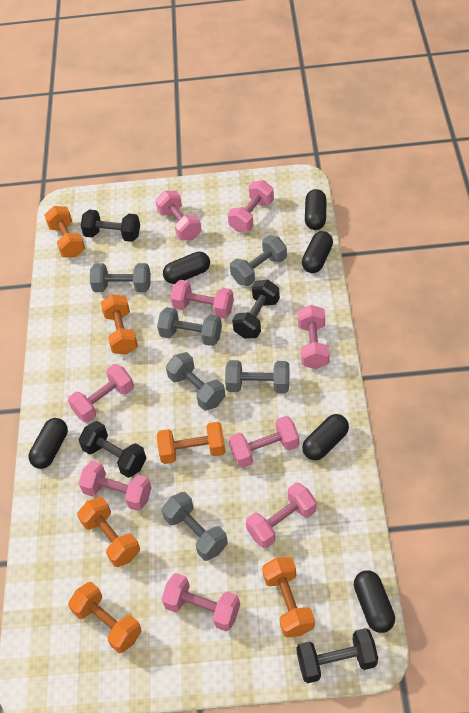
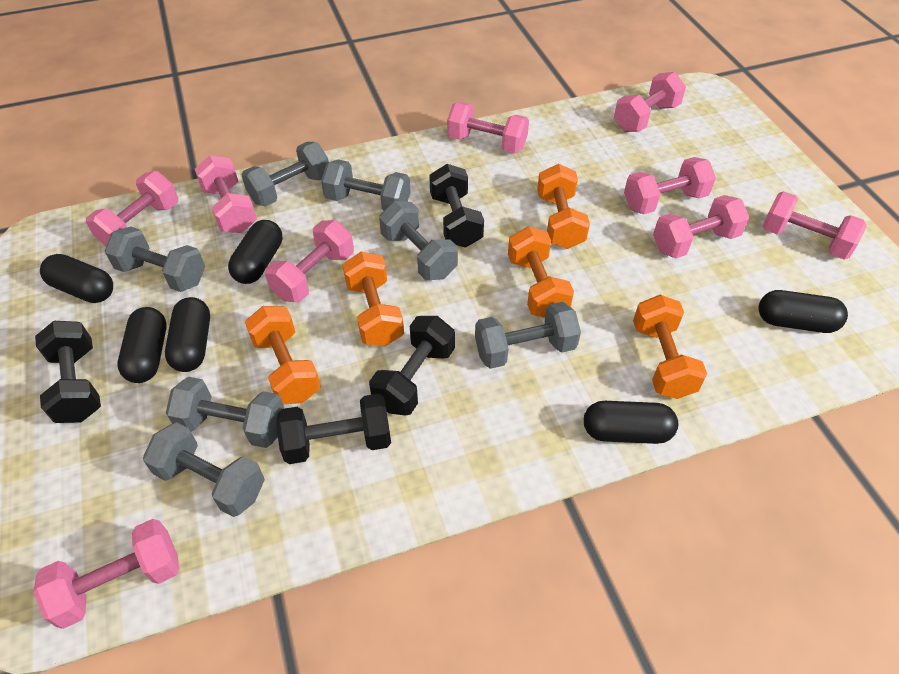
grey dumbbell: 6 -> 7
orange dumbbell: 6 -> 5

